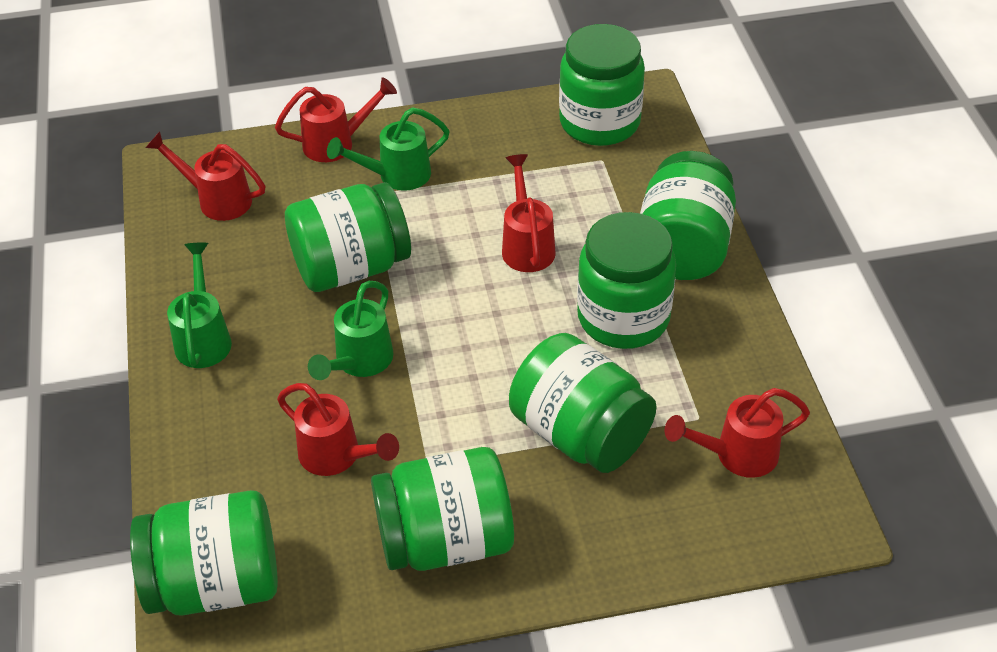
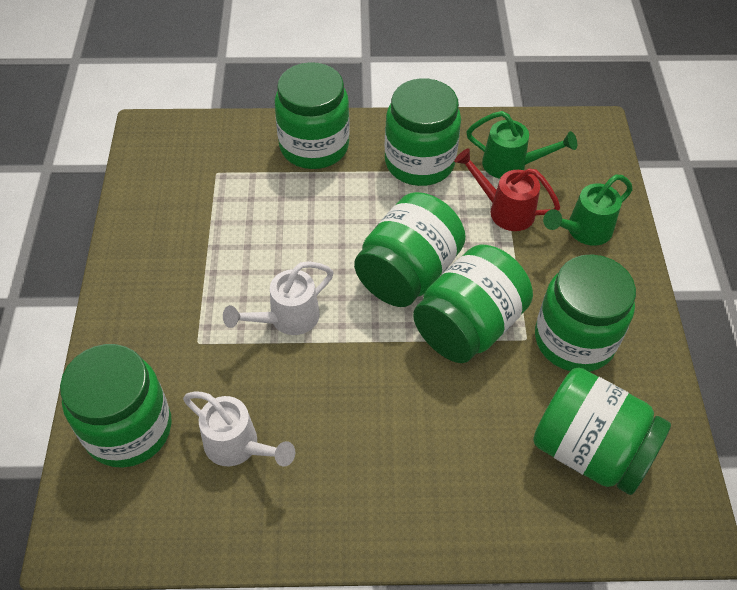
green watering can: 3 -> 2
red watering can: 5 -> 1
white watering can: 0 -> 2

